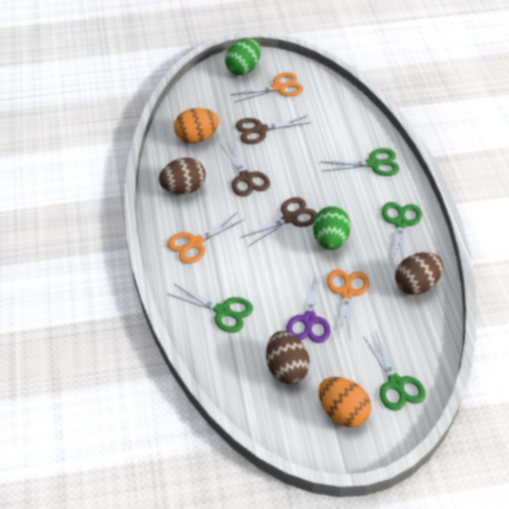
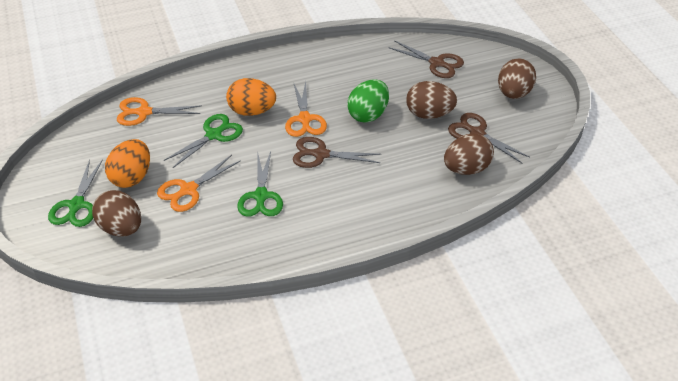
brown egg: 3 -> 4
green egg: 2 -> 1
green scissors: 4 -> 3
purple scissors: 1 -> 0

